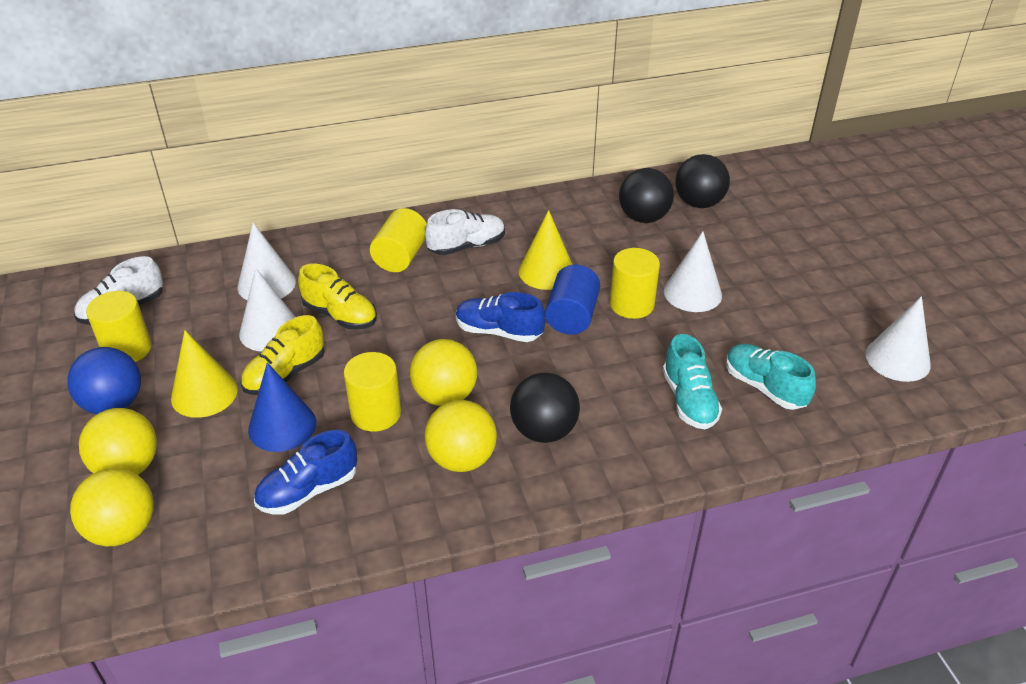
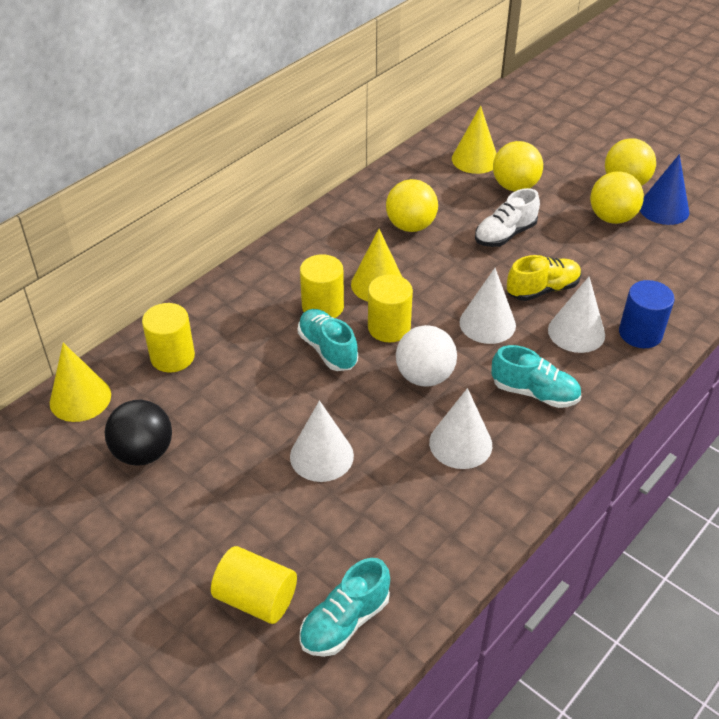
black ball: 3 -> 1
blue ball: 1 -> 0
blue shoe: 2 -> 0
turquoise shoe: 2 -> 3
white ball: 0 -> 1
white shoe: 2 -> 1
yellow cone: 2 -> 3
yellow shoe: 2 -> 1

